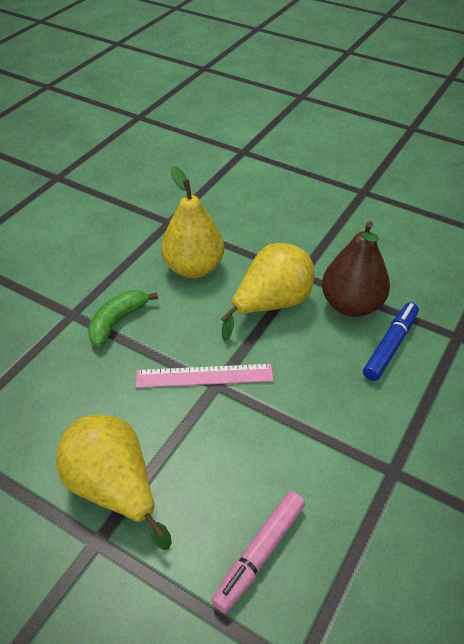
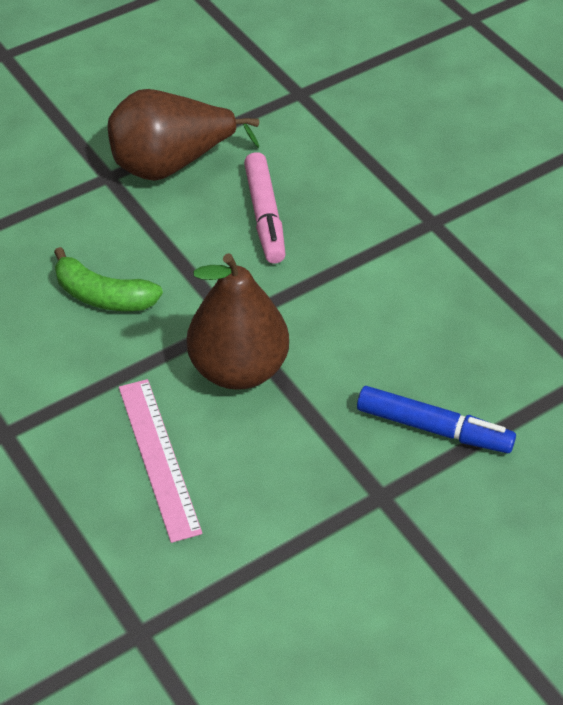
brown pear: 1 -> 2
yellow pear: 3 -> 0

